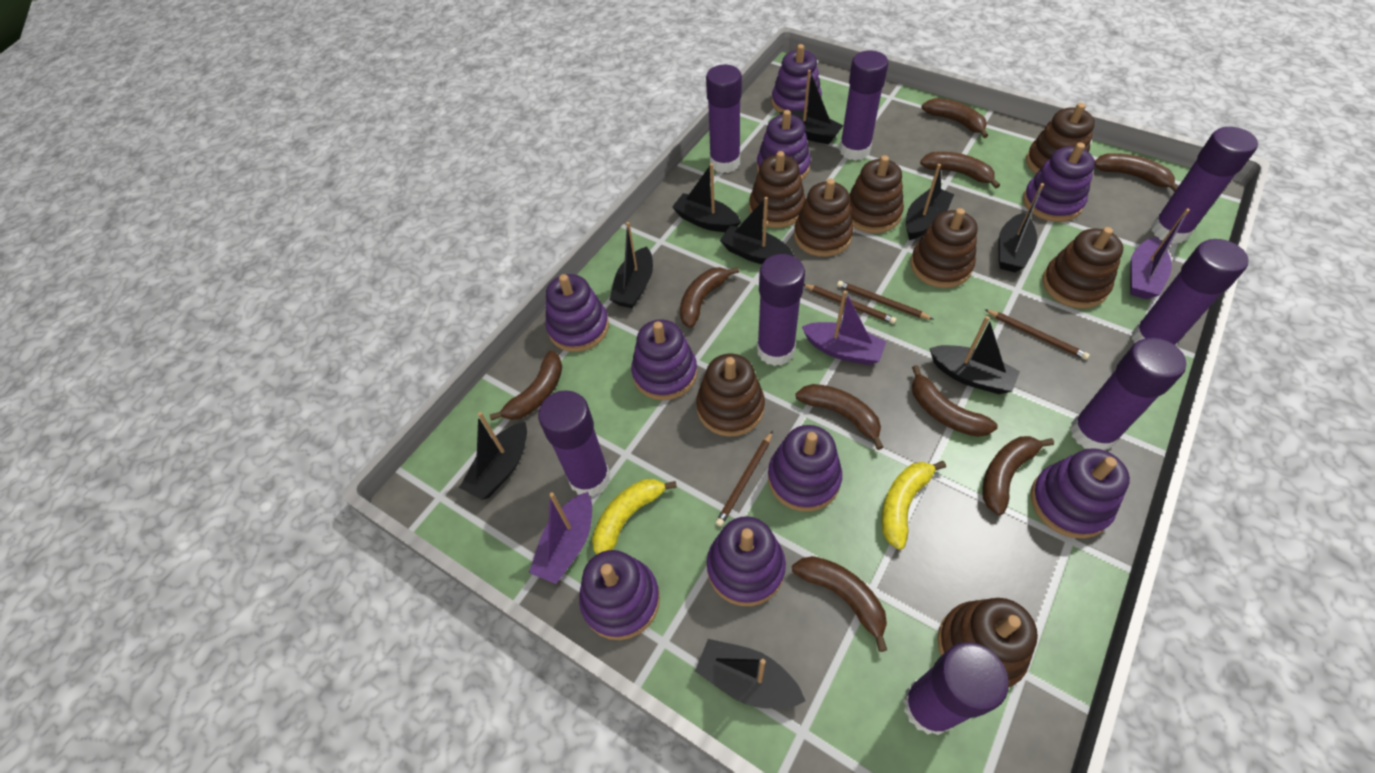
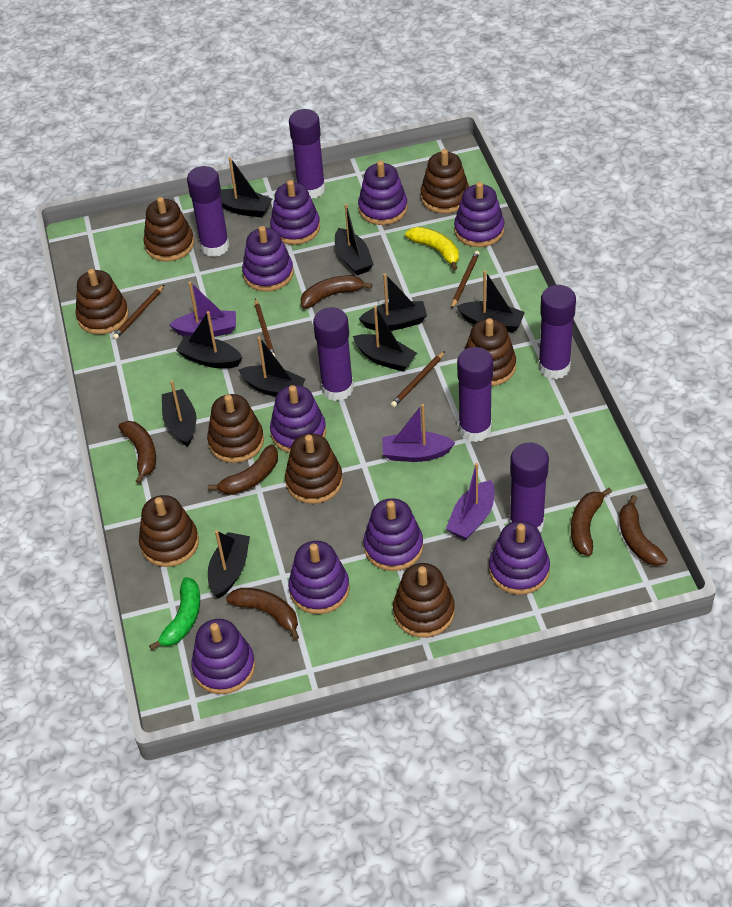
brown banana: 9 -> 6
green banana: 0 -> 1
purple glue stick: 8 -> 6
yellow banana: 2 -> 1

